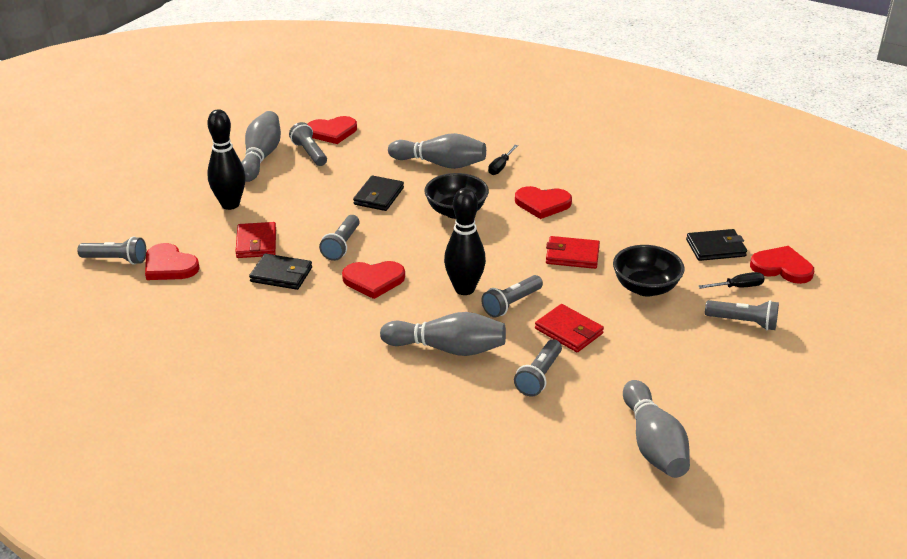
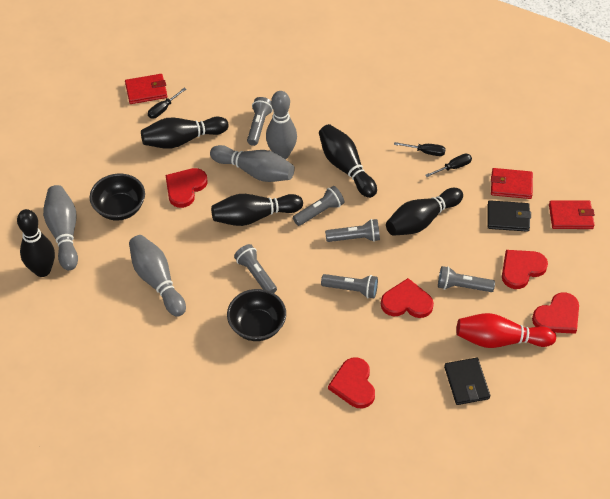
black bowling pin: 2 -> 5
black screwdriver: 2 -> 3
black wallet: 3 -> 2
red bowling pin: 0 -> 1

